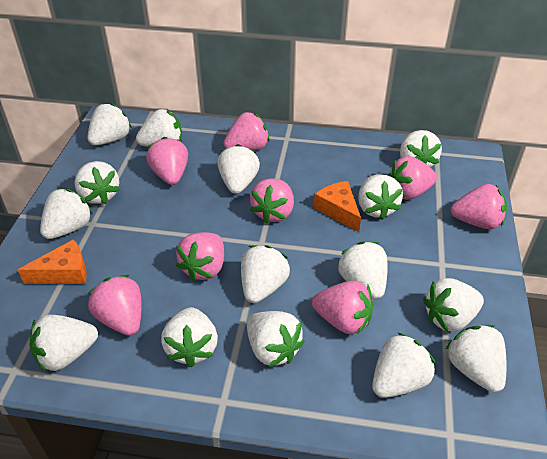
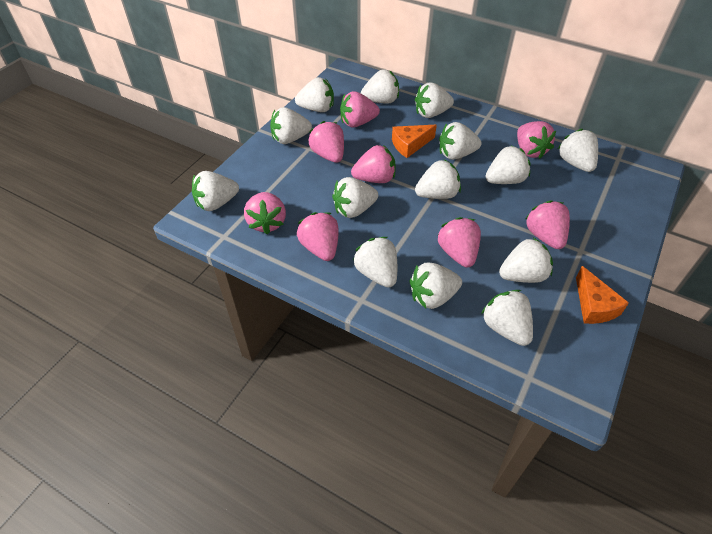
white strawberry: 15 -> 14

